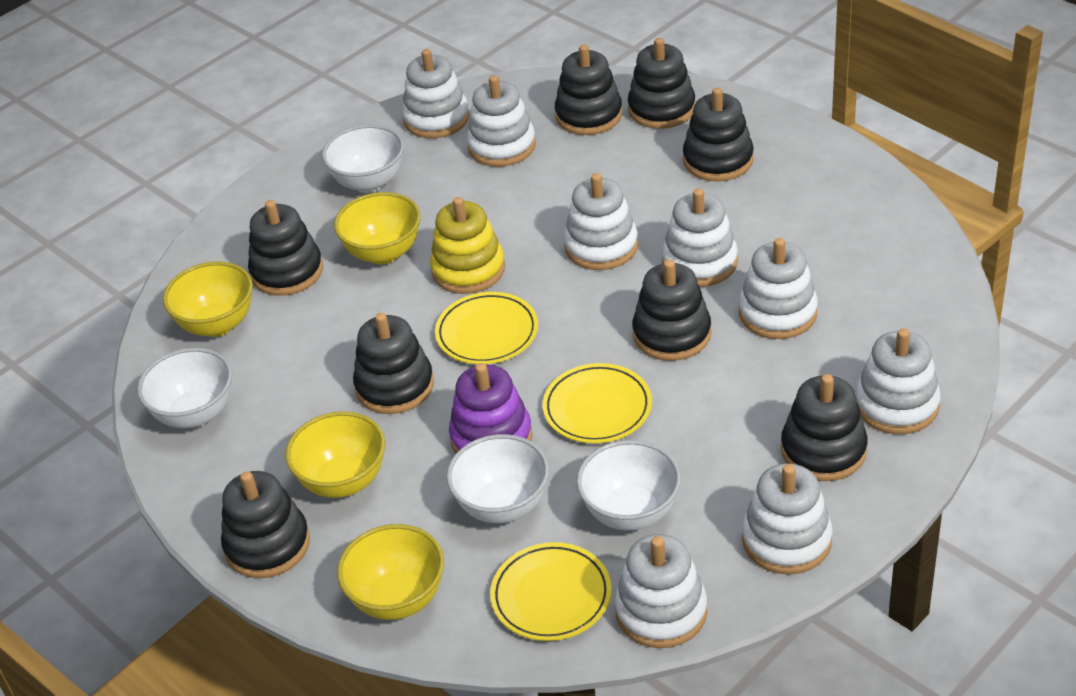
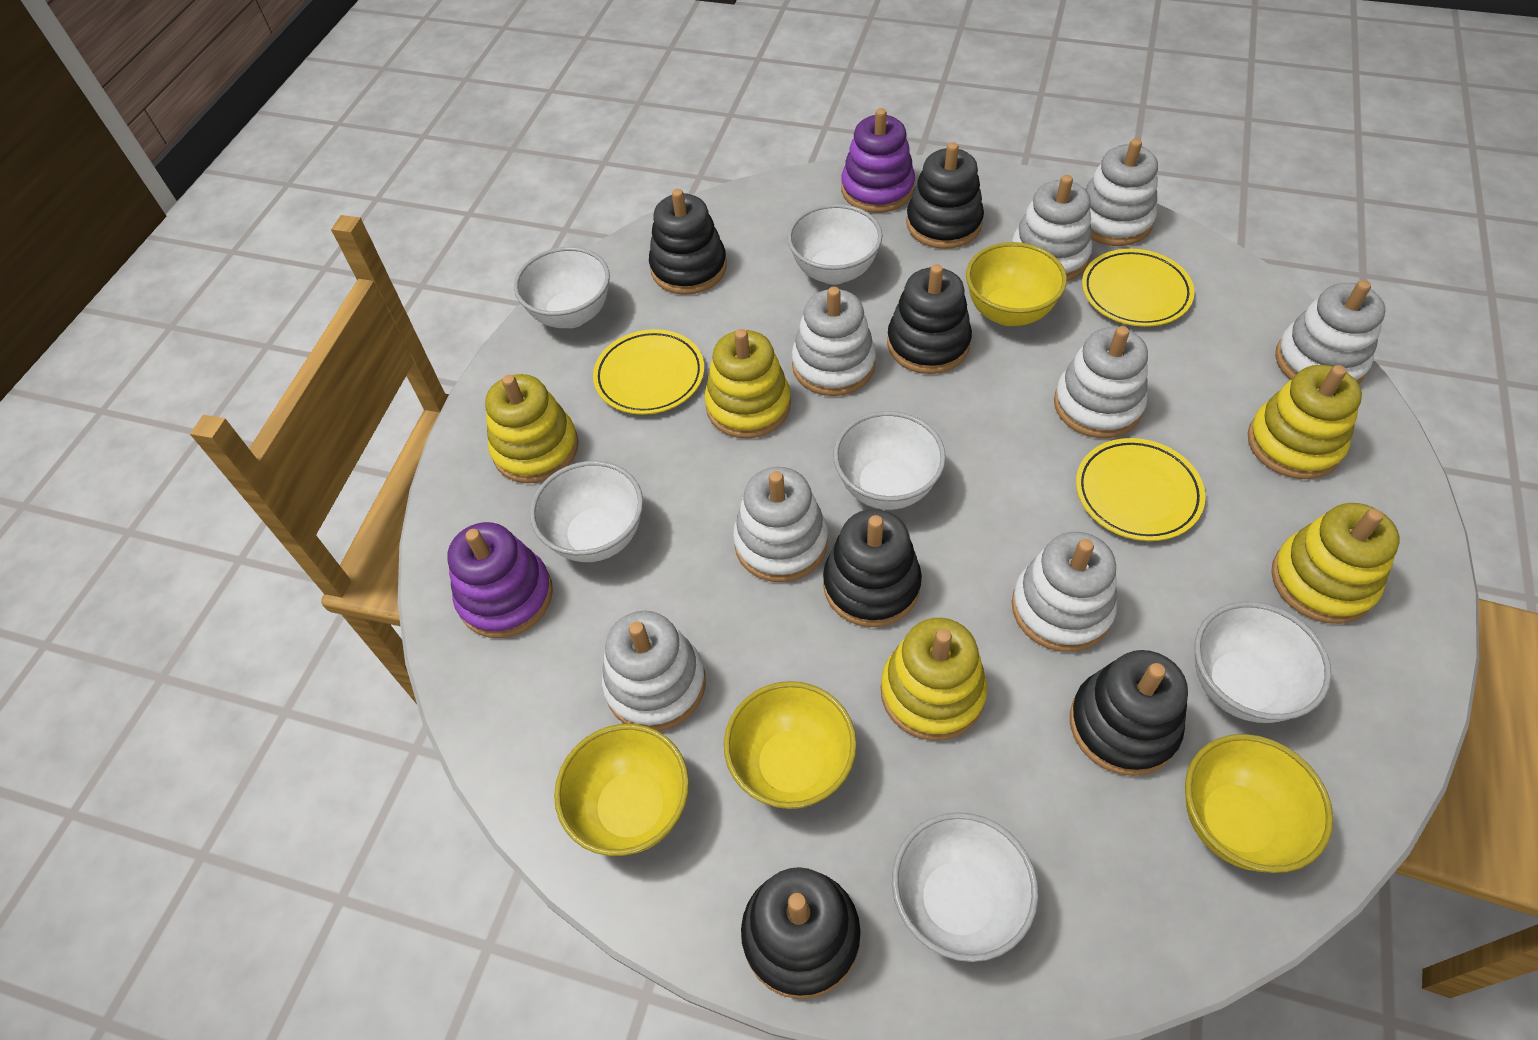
black stacking toy: 8 -> 6
purple stacking toy: 1 -> 2
white bowl: 4 -> 6
yellow stacking toy: 1 -> 5

